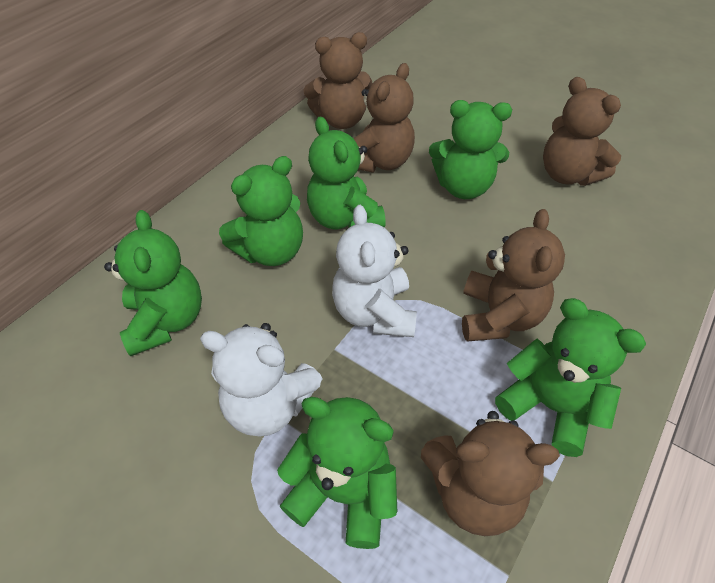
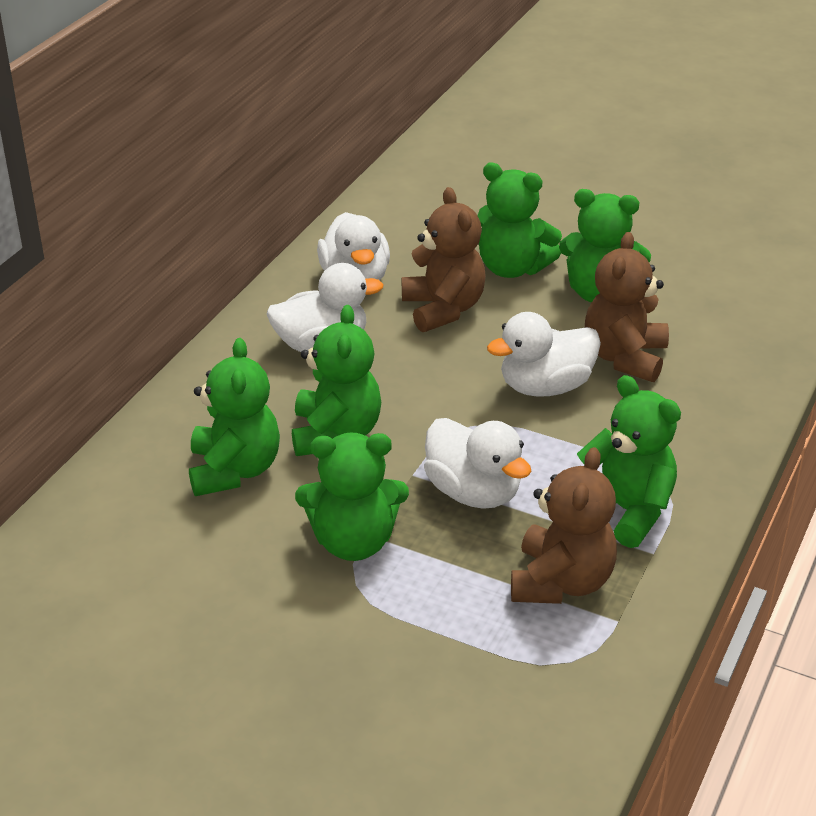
brown teddy bear: 5 -> 3
white duck: 0 -> 4
white teddy bear: 2 -> 0

